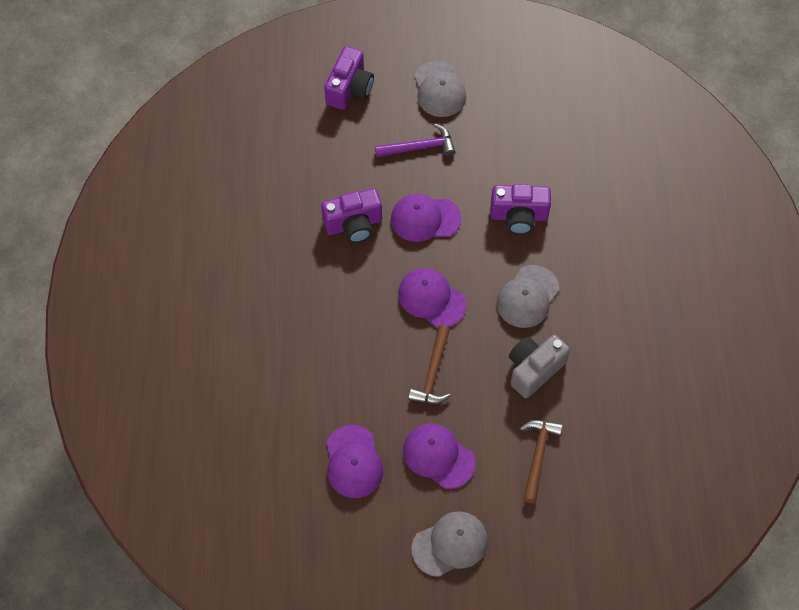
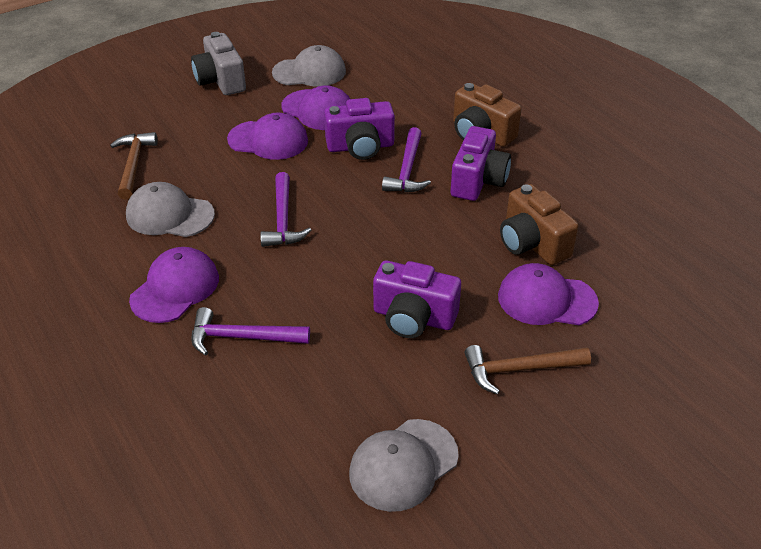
brown camera: 0 -> 2
purple hammer: 1 -> 3

